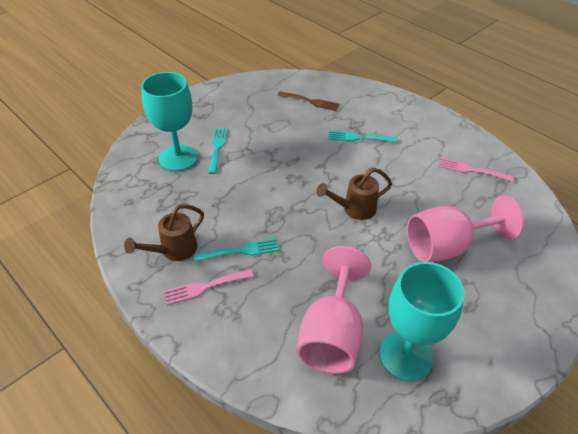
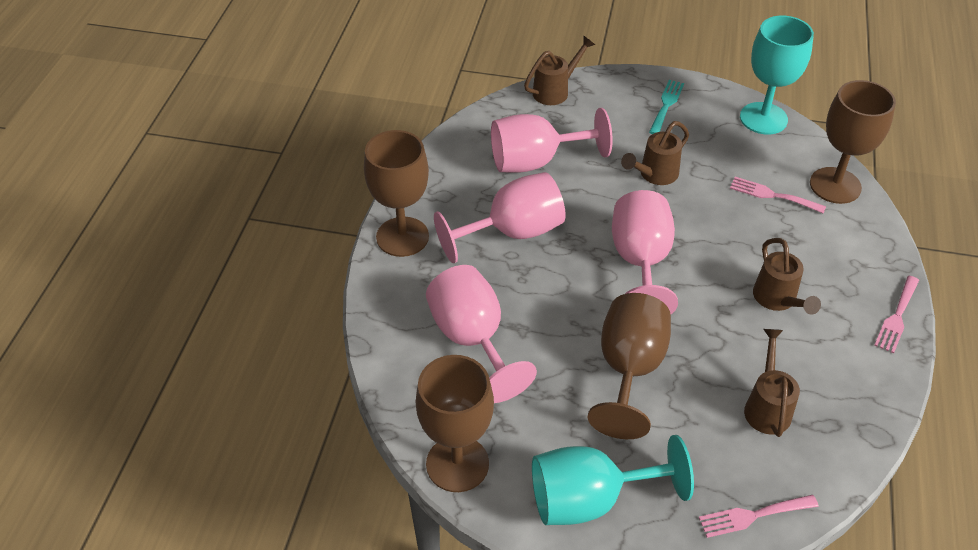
brown fork: 1 -> 0
brown goblet: 0 -> 4
brown watering can: 2 -> 4
pink fork: 2 -> 3
pink goblet: 2 -> 4
turquoise fork: 3 -> 1

